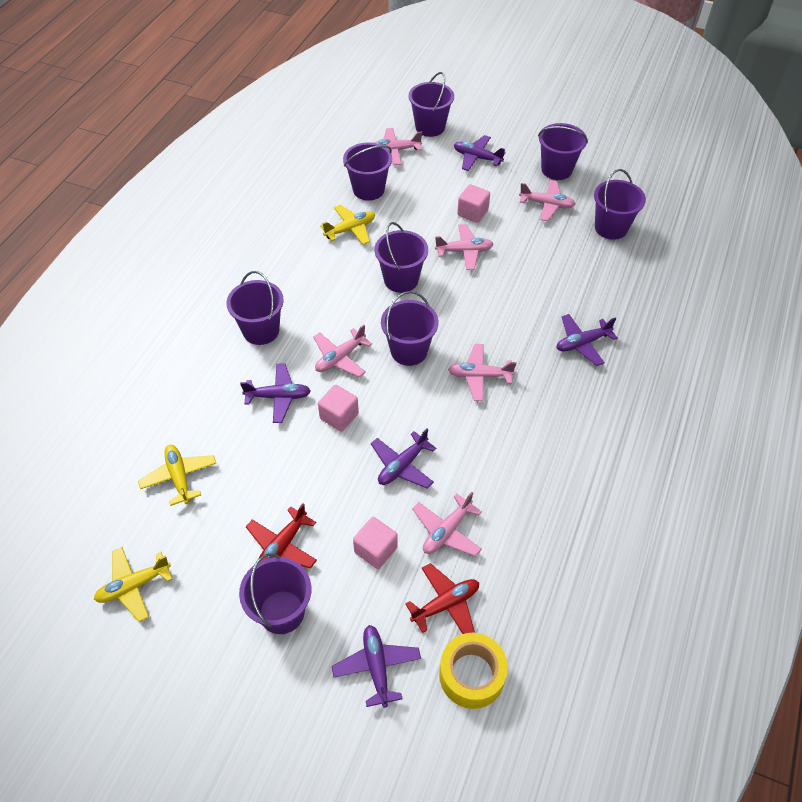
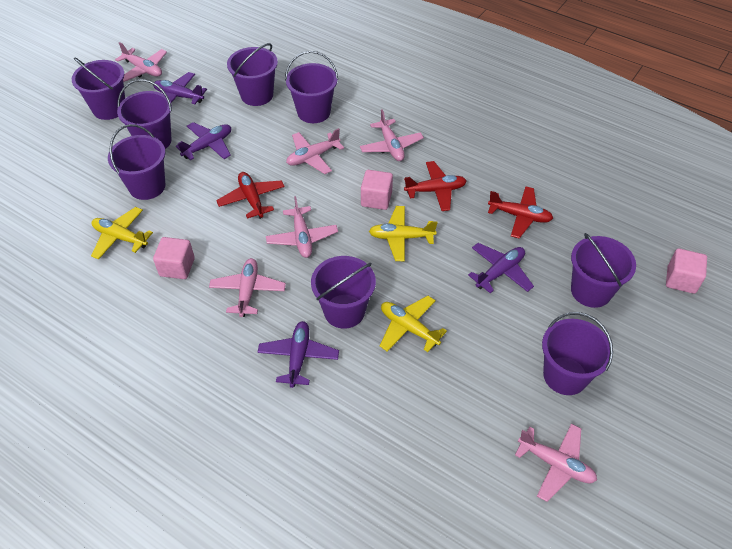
purple plane: 5 -> 4
red plane: 2 -> 3
yellow tape: 1 -> 0

